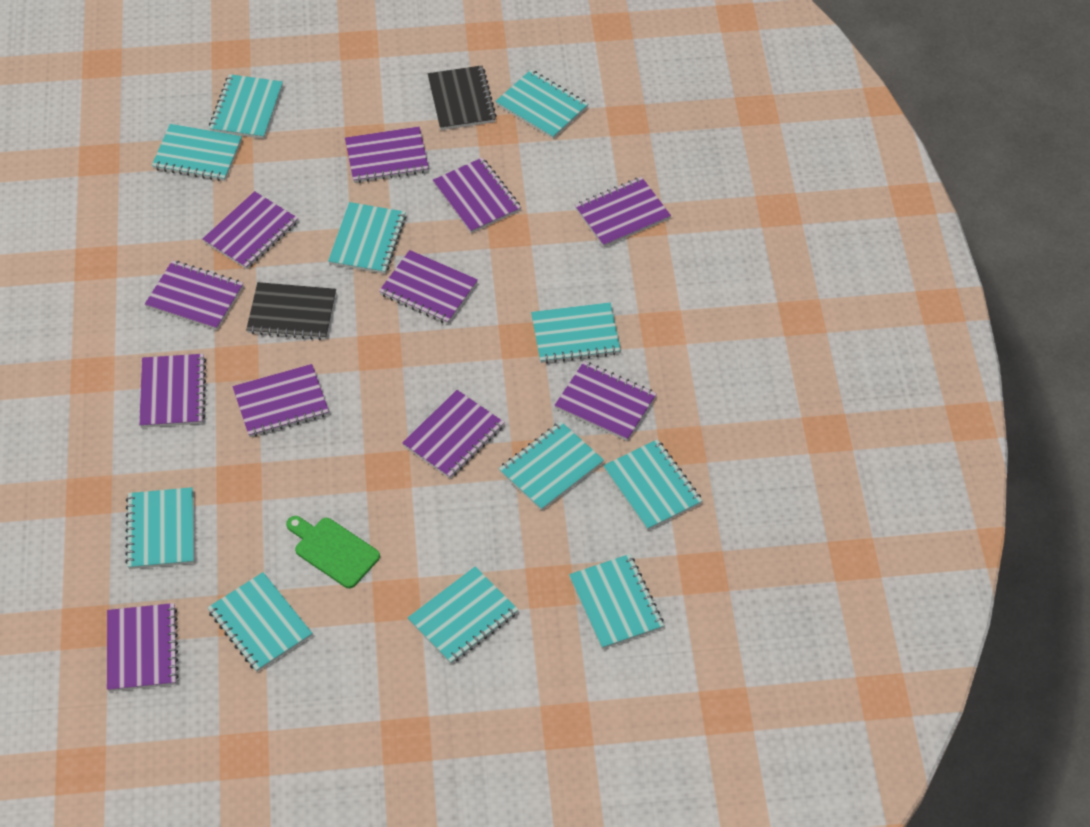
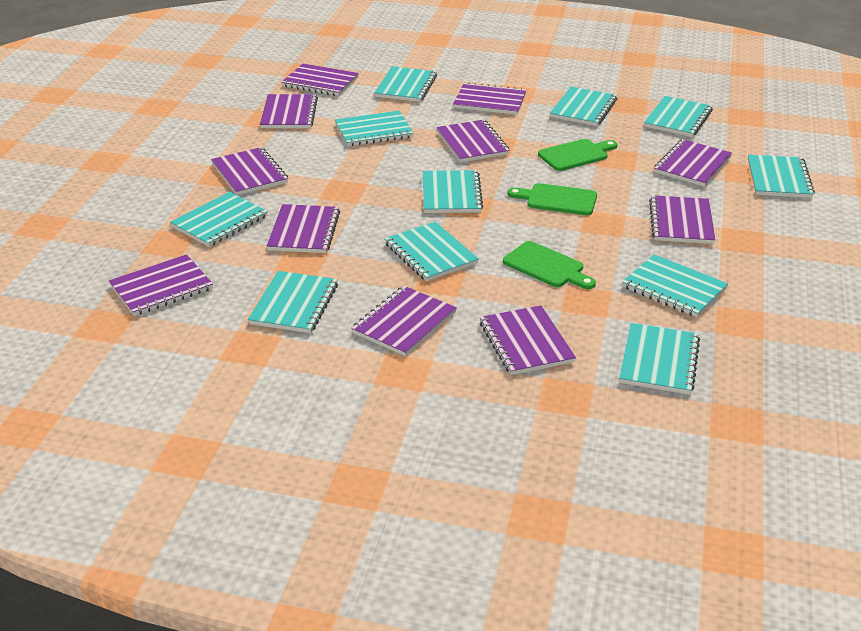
black notebook: 2 -> 0
green cutting board: 1 -> 3

